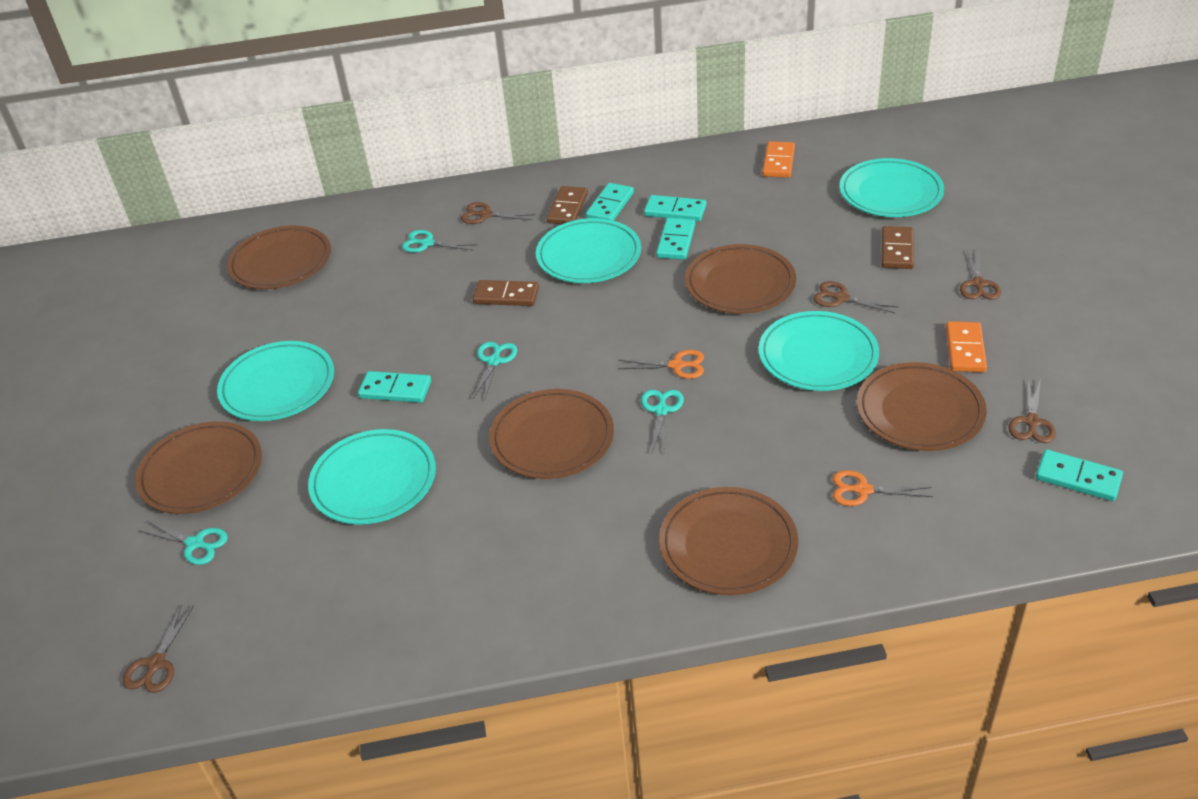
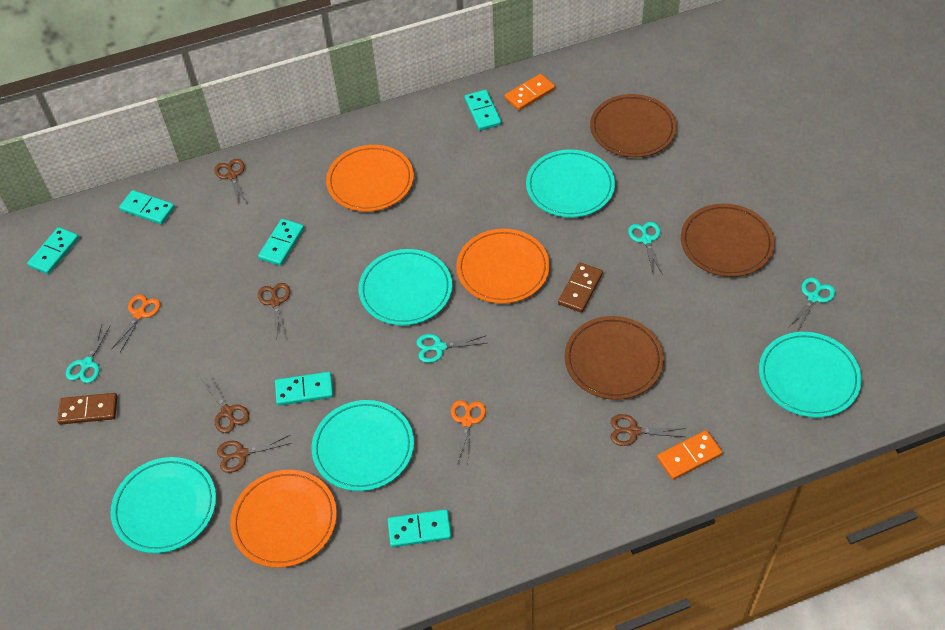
brown domino: 3 -> 2
brown plate: 6 -> 3
orange plate: 0 -> 3
turquoise domino: 5 -> 6

